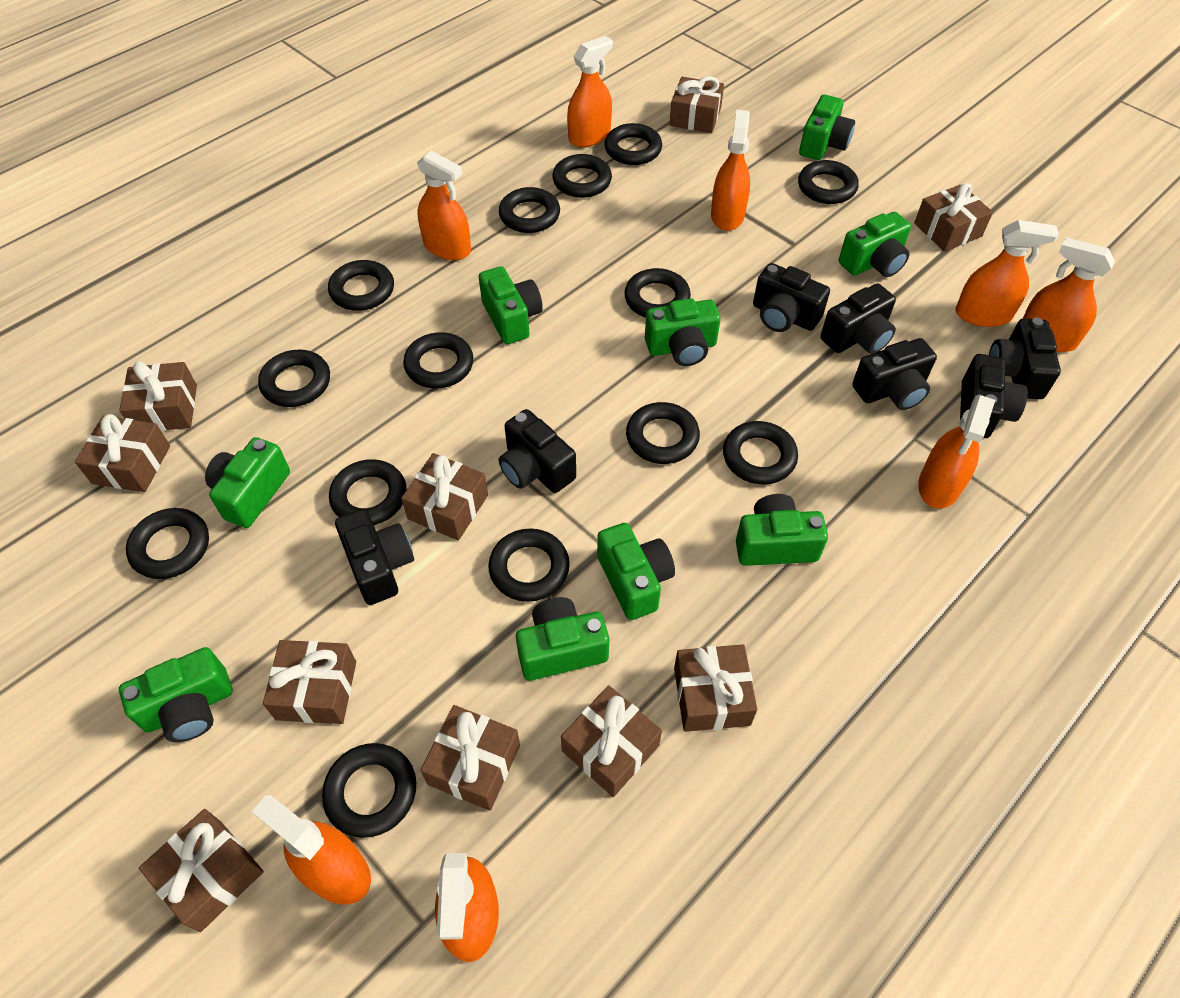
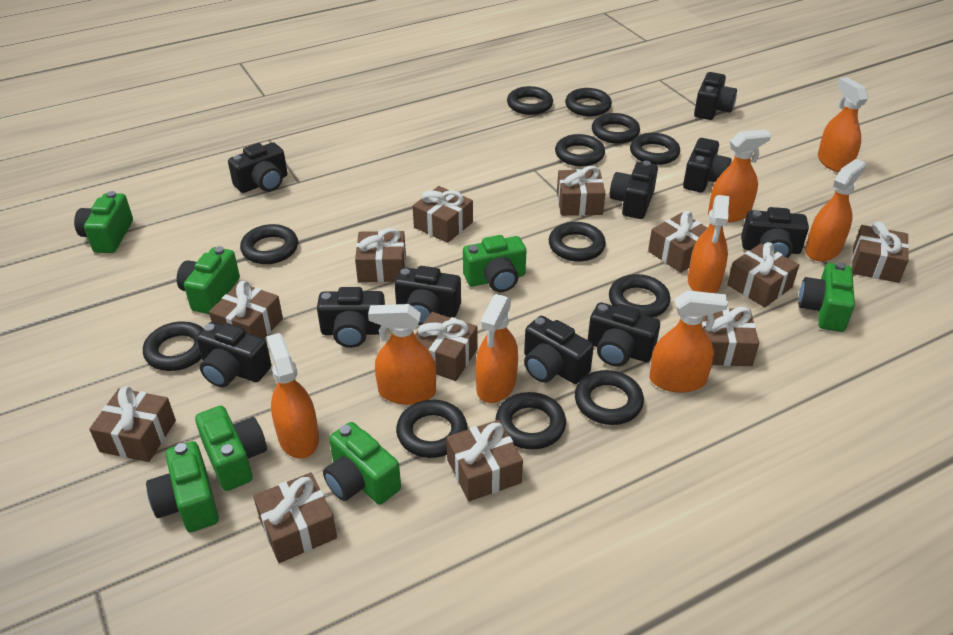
black camera: 7 -> 10
black ring: 14 -> 12
brown gift: 10 -> 12
green camera: 9 -> 7

